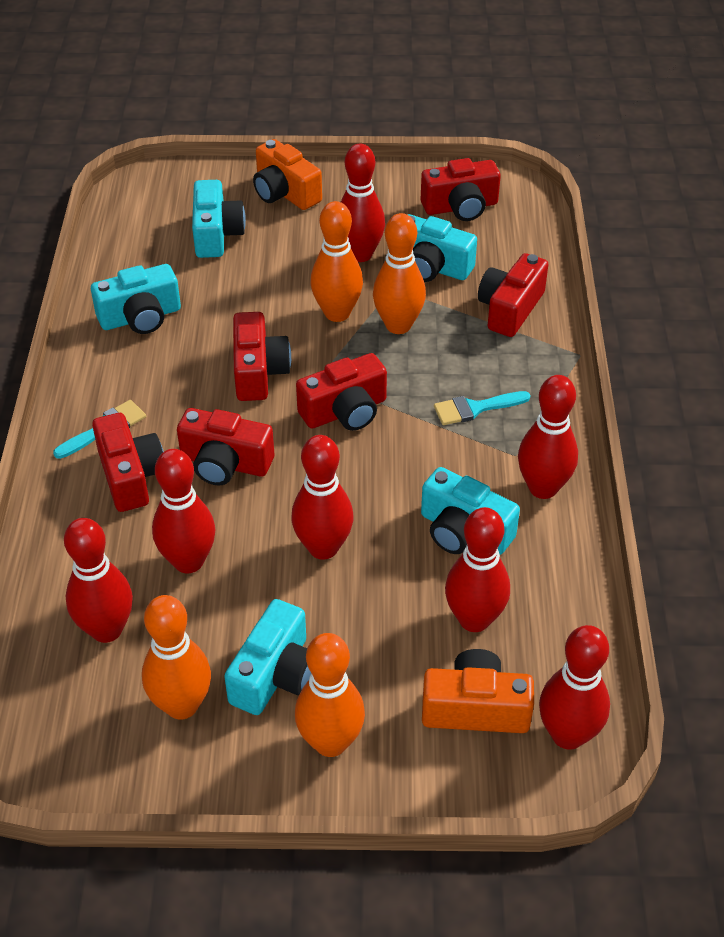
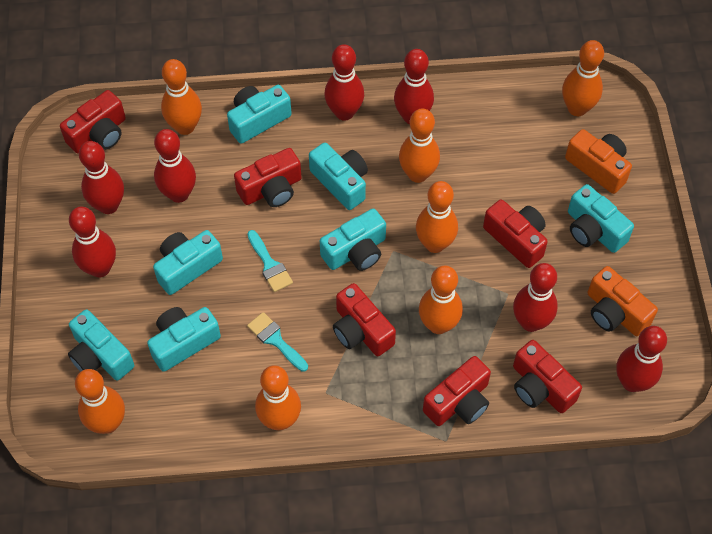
orange bowling pin: 4 -> 7
turquoise camera: 5 -> 7

